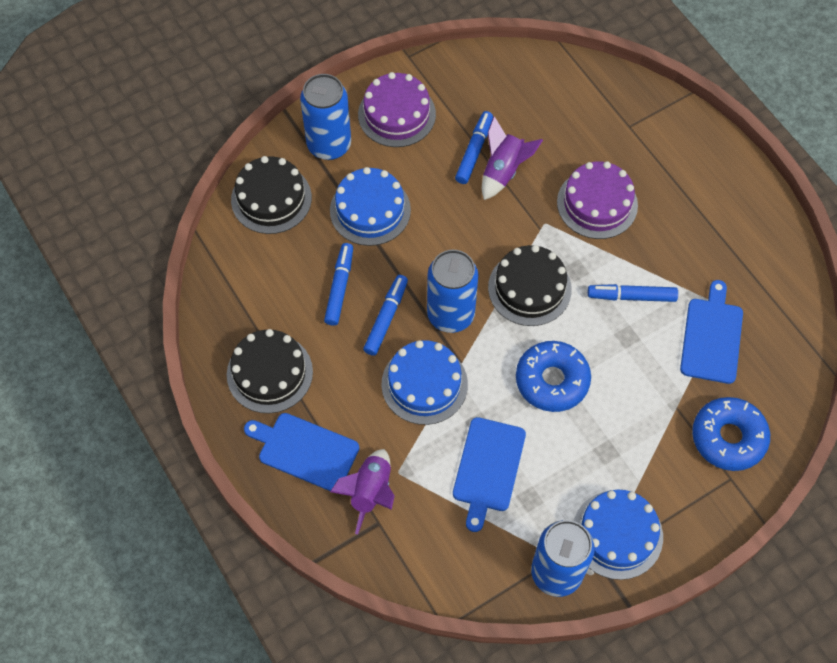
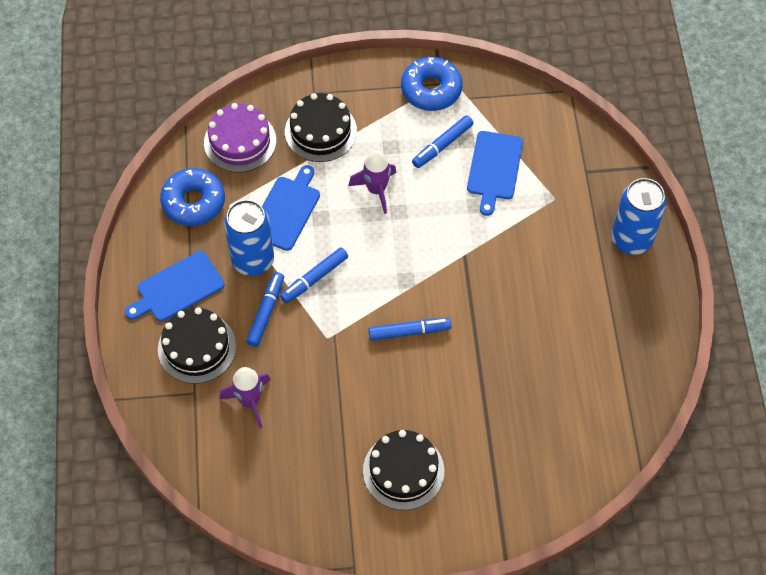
blue cake: 3 -> 0
blue can: 3 -> 2
purple cake: 2 -> 1

